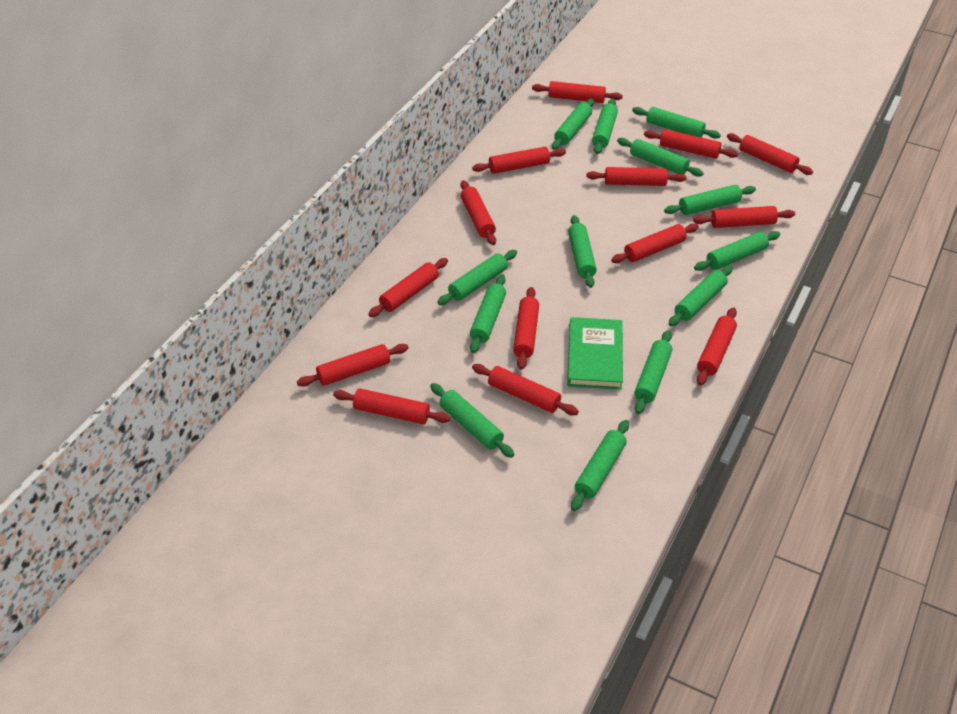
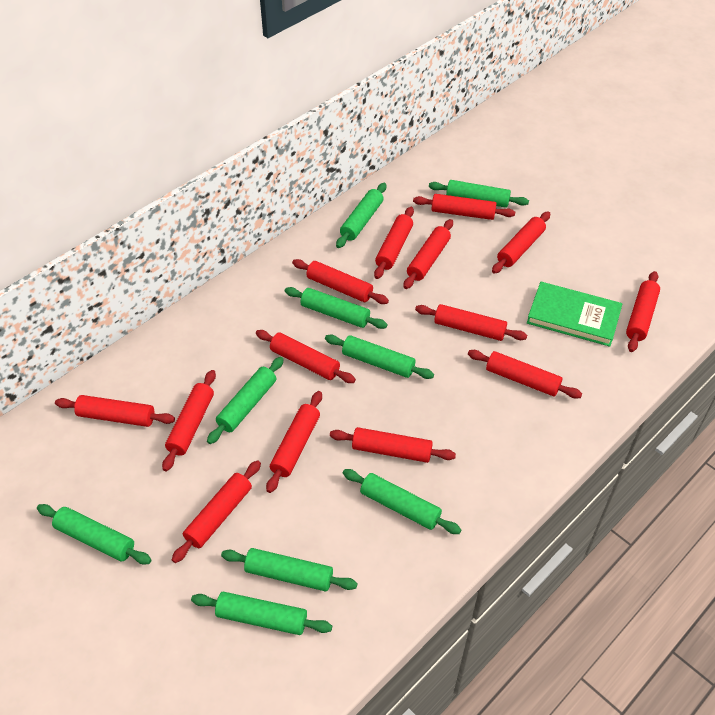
green rolling pin: 13 -> 9

